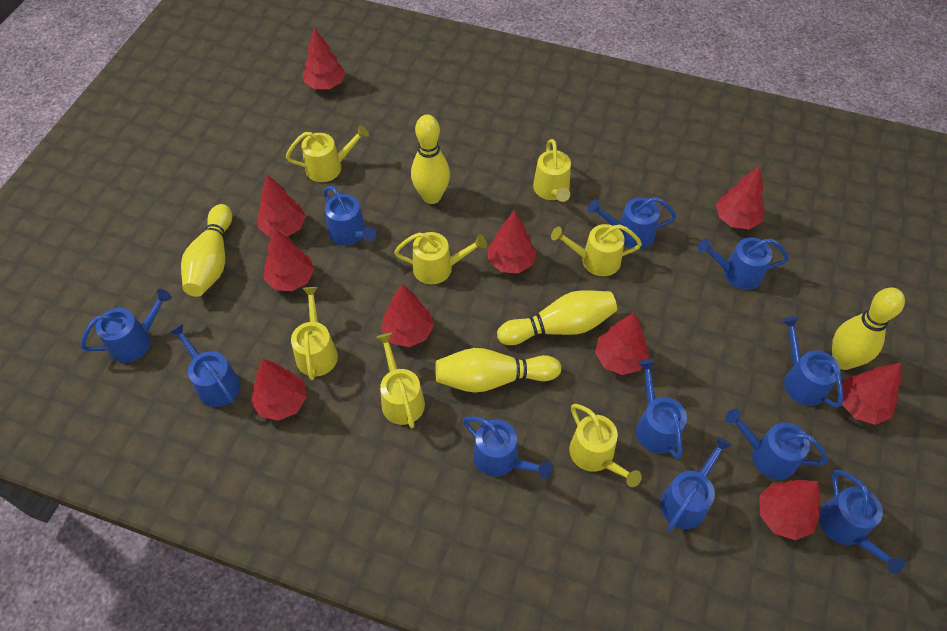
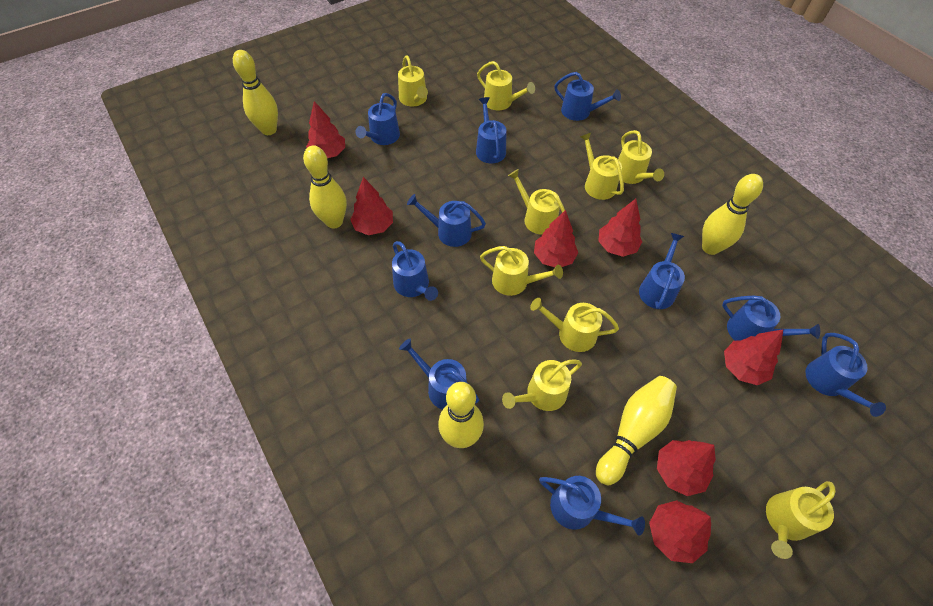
blue watering can: 11 -> 10
red tree: 10 -> 7
yellow watering can: 7 -> 9

